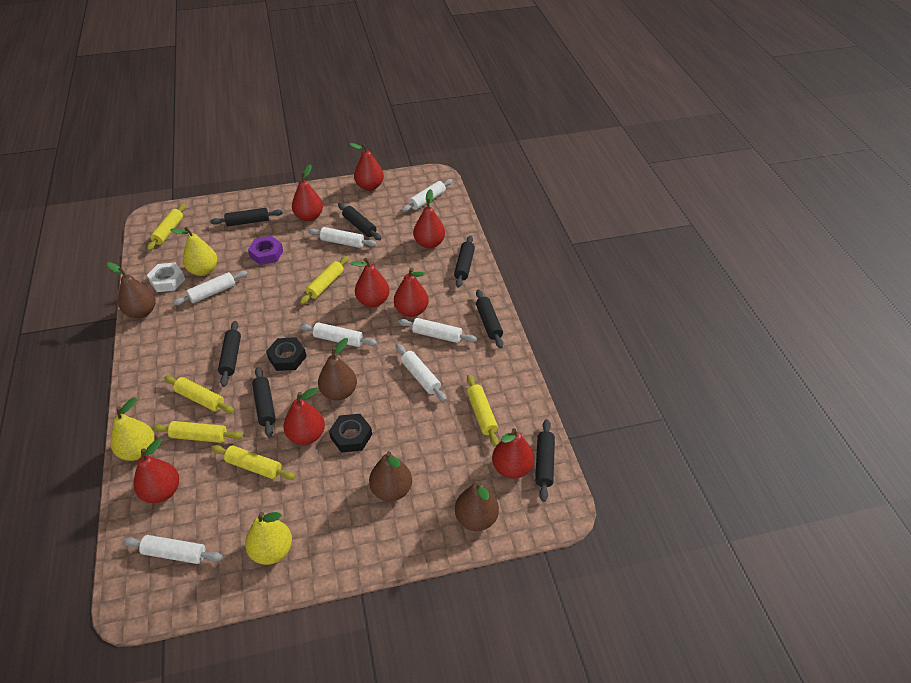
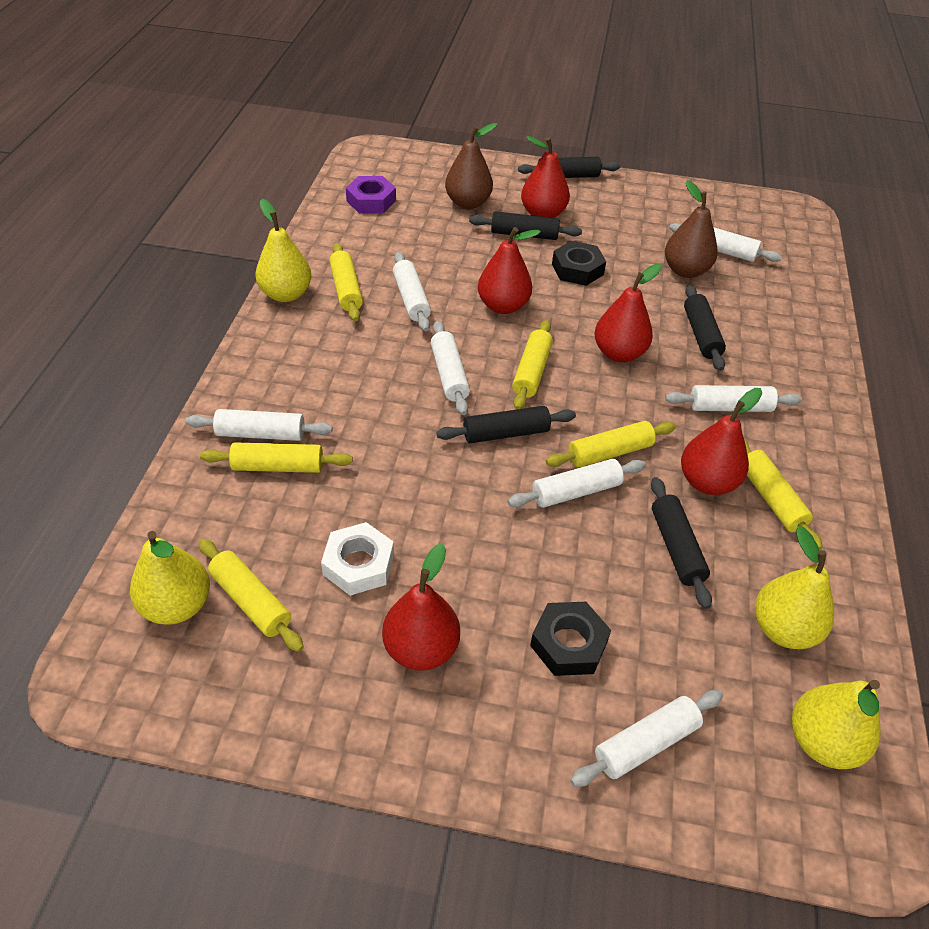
black rolling pin: 7 -> 5
brown pear: 4 -> 2
red pear: 8 -> 5
yellow pear: 3 -> 4

